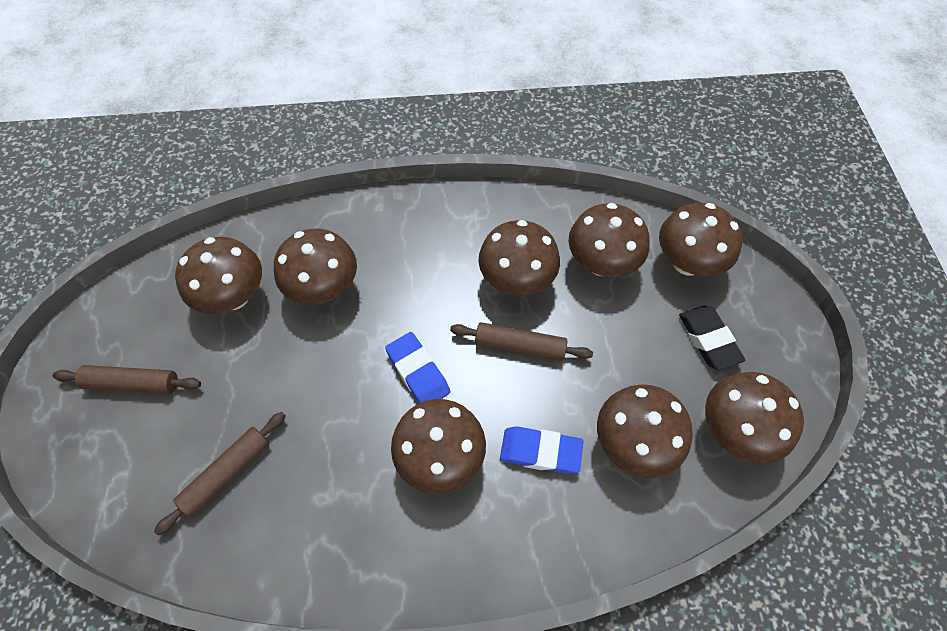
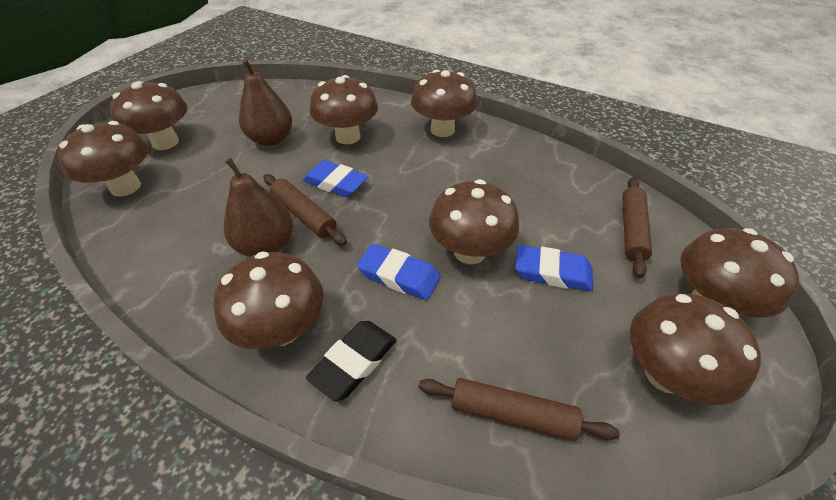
blue eraser: 2 -> 3
brown pear: 0 -> 2

